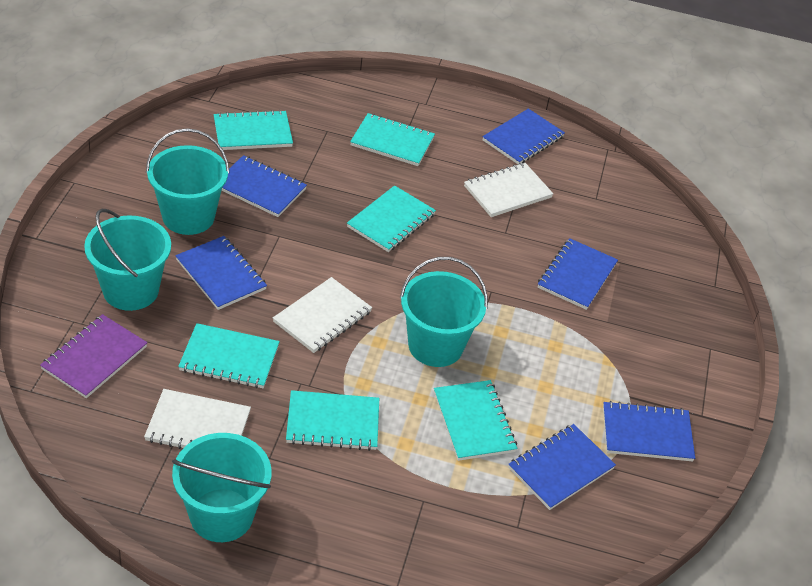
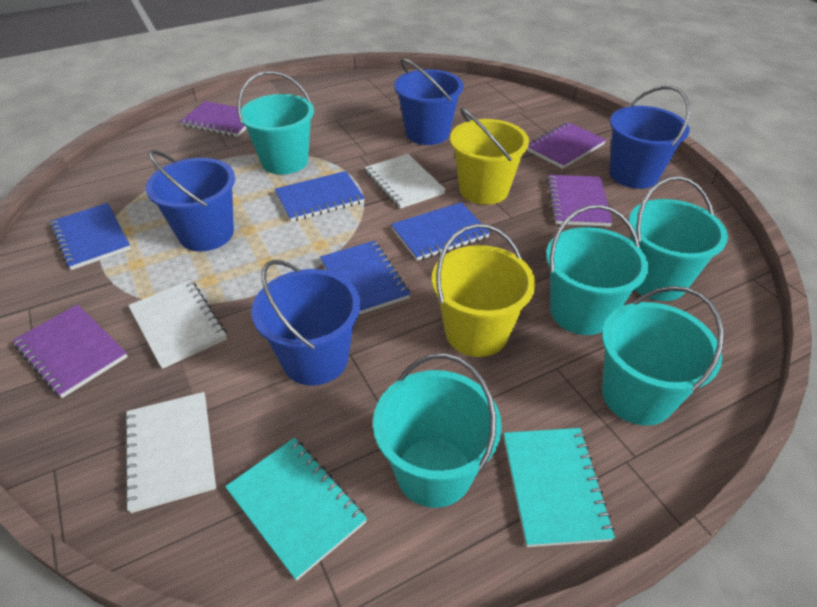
blue bucket: 0 -> 4
blue notebook: 6 -> 4
purple notebook: 1 -> 4
turquoise bucket: 4 -> 5
turquoise notebook: 6 -> 2
yellow bucket: 0 -> 2

